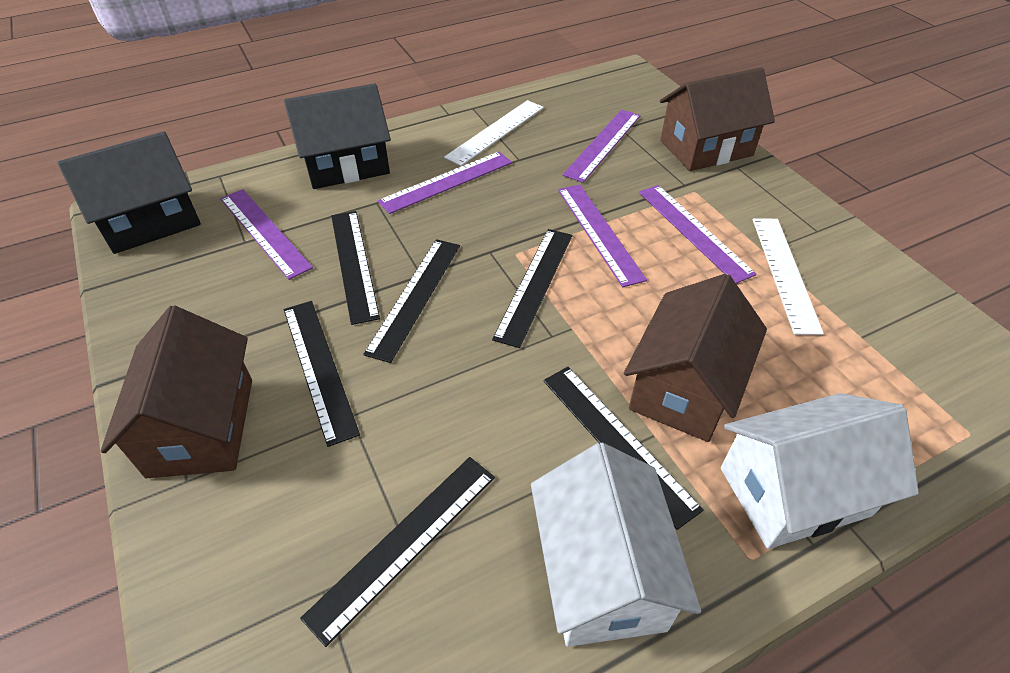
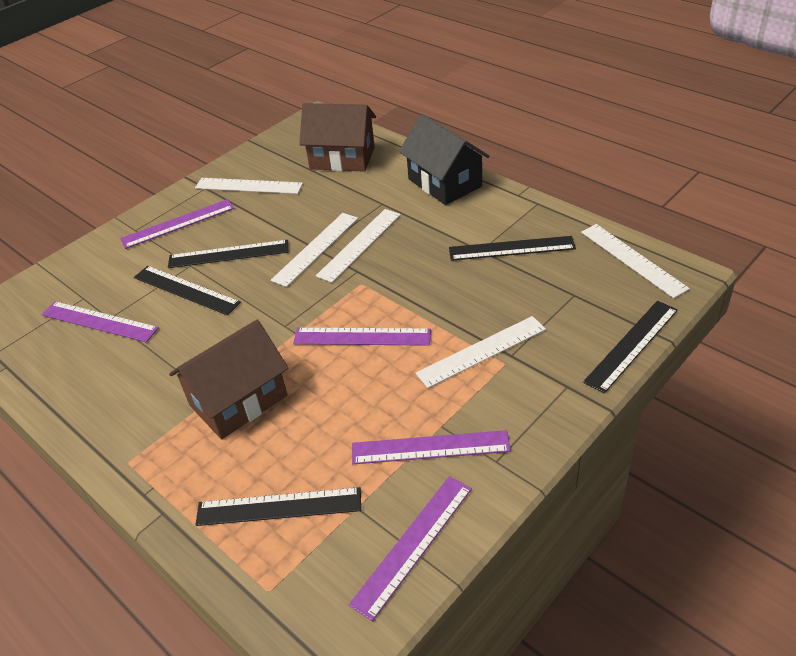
black house: 2 -> 1
black ruler: 6 -> 5
brown house: 3 -> 2
white house: 2 -> 0
white ruler: 2 -> 5

